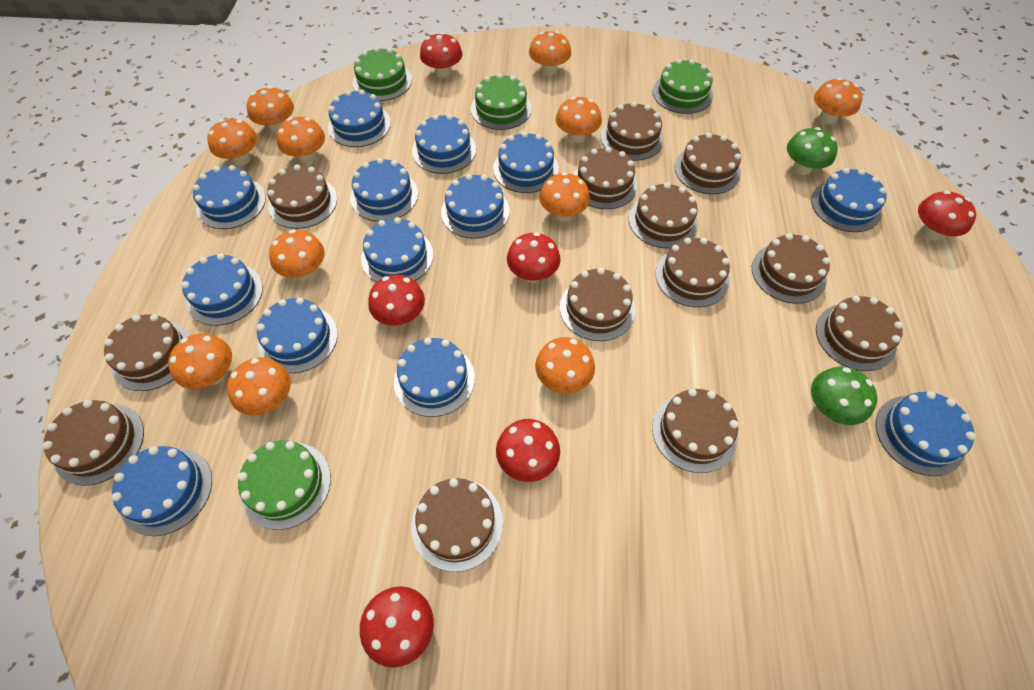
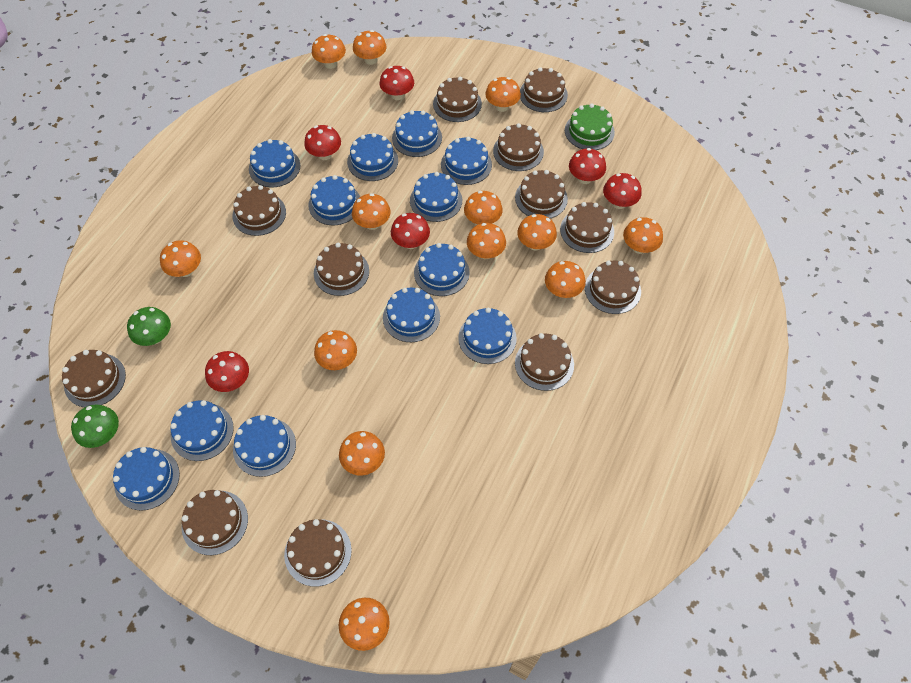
blue cake: 13 -> 12
brown cake: 13 -> 12
green cake: 4 -> 1
orange mushroom: 11 -> 13

